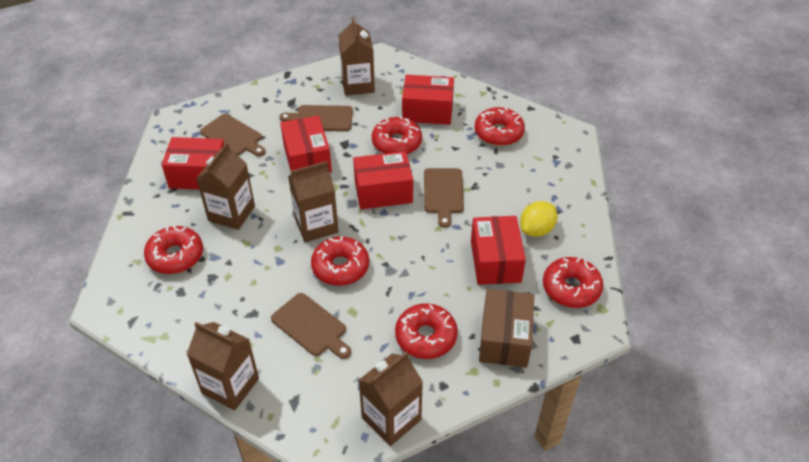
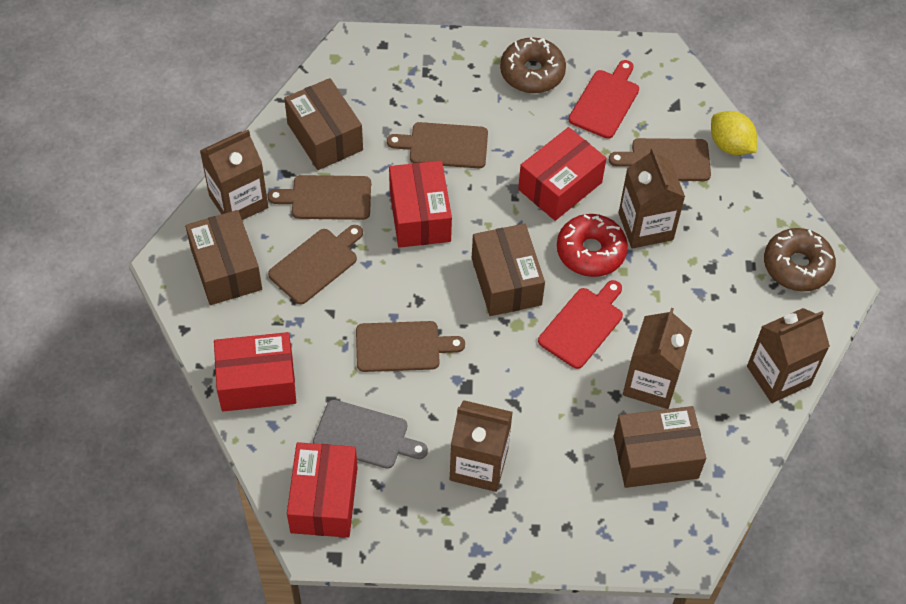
brown box: 1 -> 4
brown cutting board: 4 -> 5
brown donut: 0 -> 2
grey cutting board: 0 -> 1
red box: 5 -> 4
red cutting board: 0 -> 2
red donut: 6 -> 1

